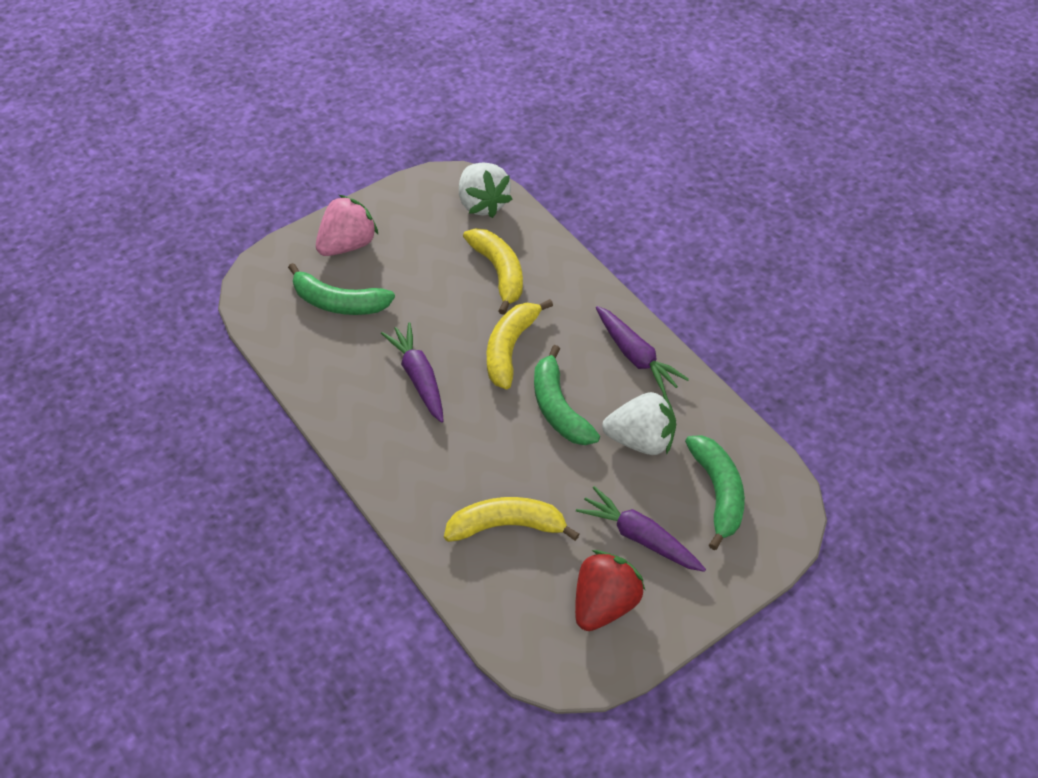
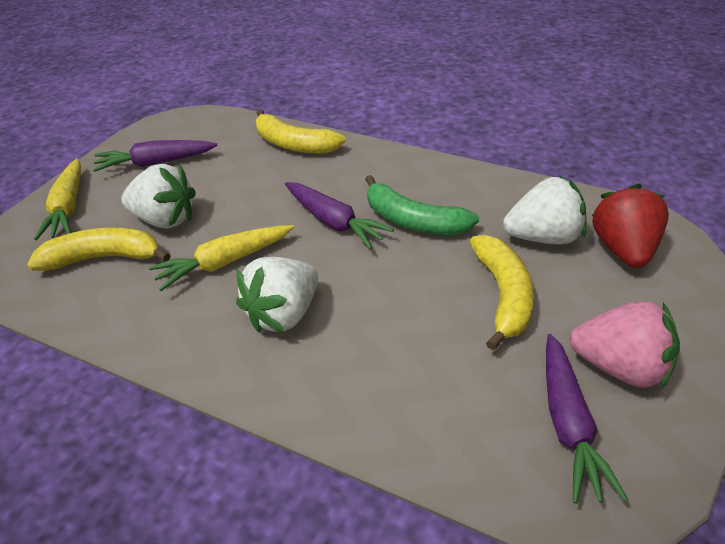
green banana: 3 -> 1
white strawberry: 2 -> 3
yellow carrot: 0 -> 2

